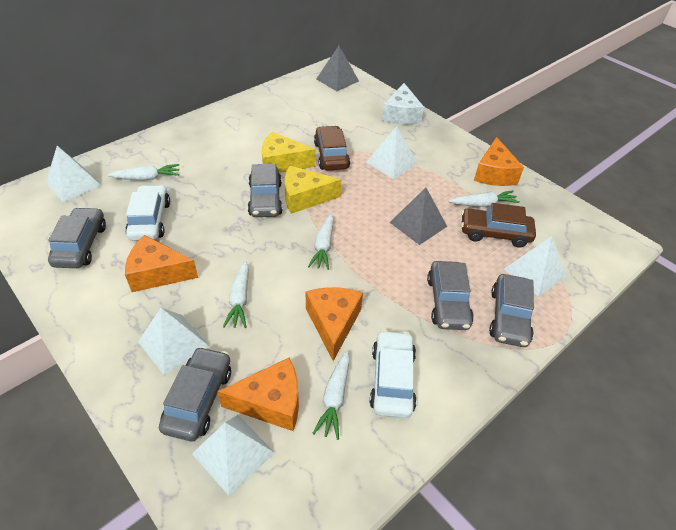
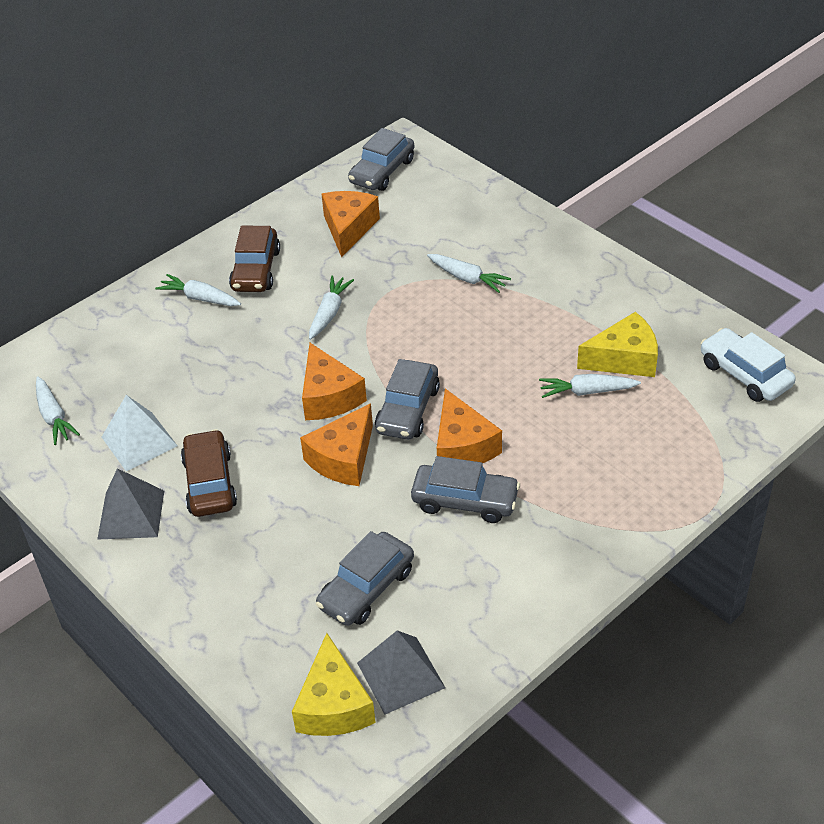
grey car: 5 -> 4
white car: 2 -> 1
white cheese: 1 -> 0
white pyramid: 5 -> 1

